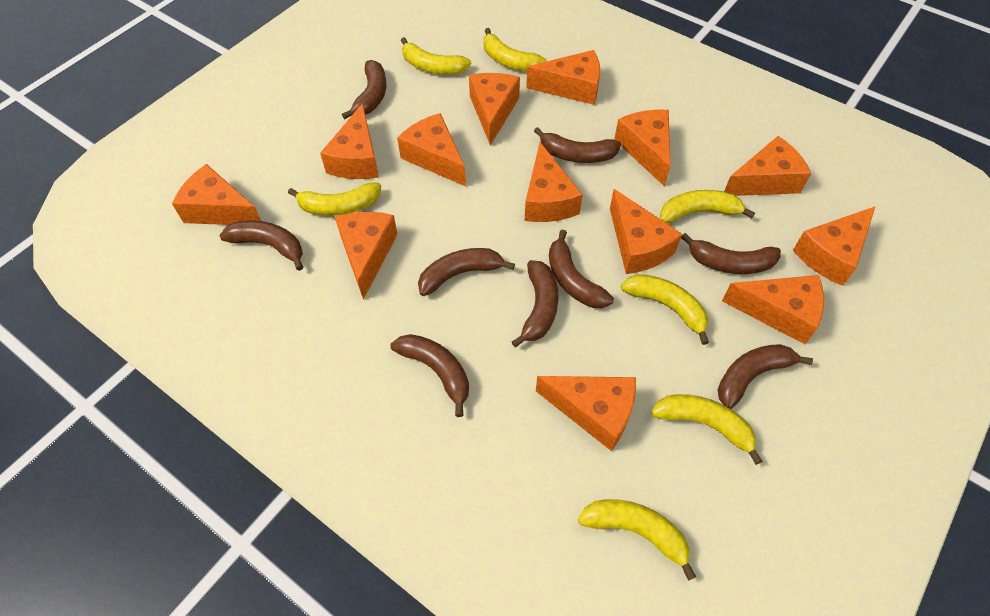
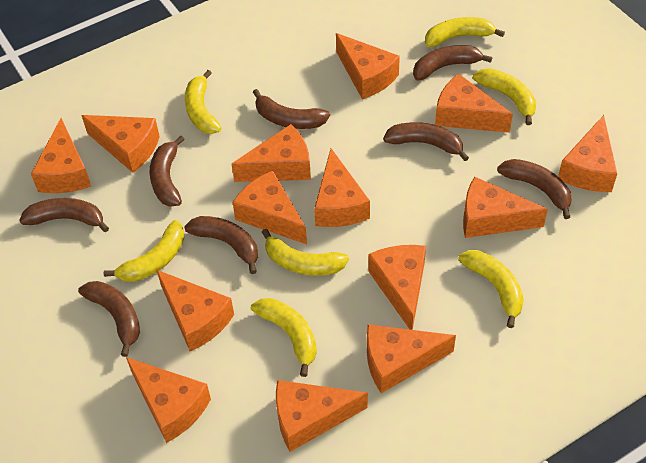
brown banana: 9 -> 8
orange cheese: 13 -> 14

